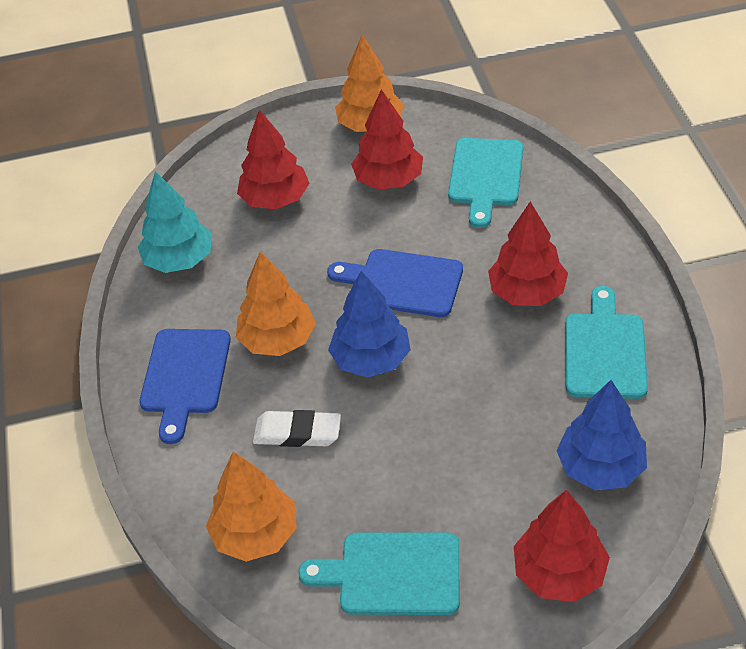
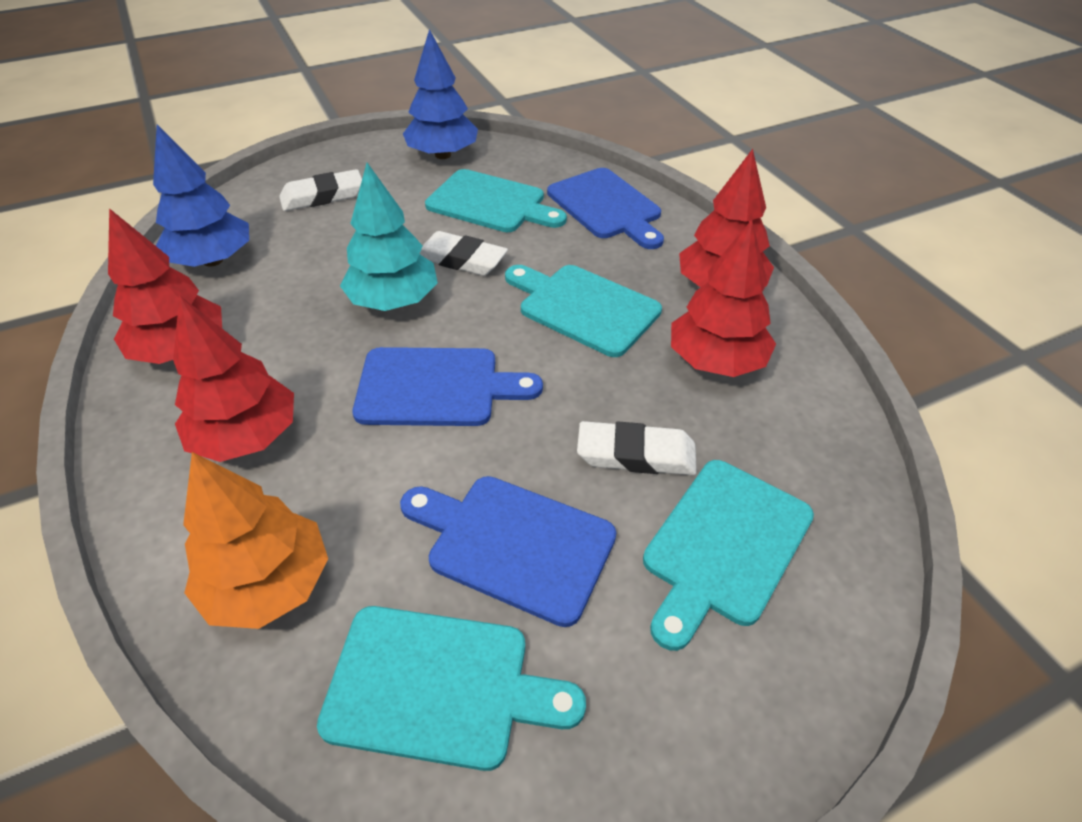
blue cutting board: 2 -> 3
orange tree: 3 -> 1
turquoise cutting board: 3 -> 4
white eraser: 1 -> 3

